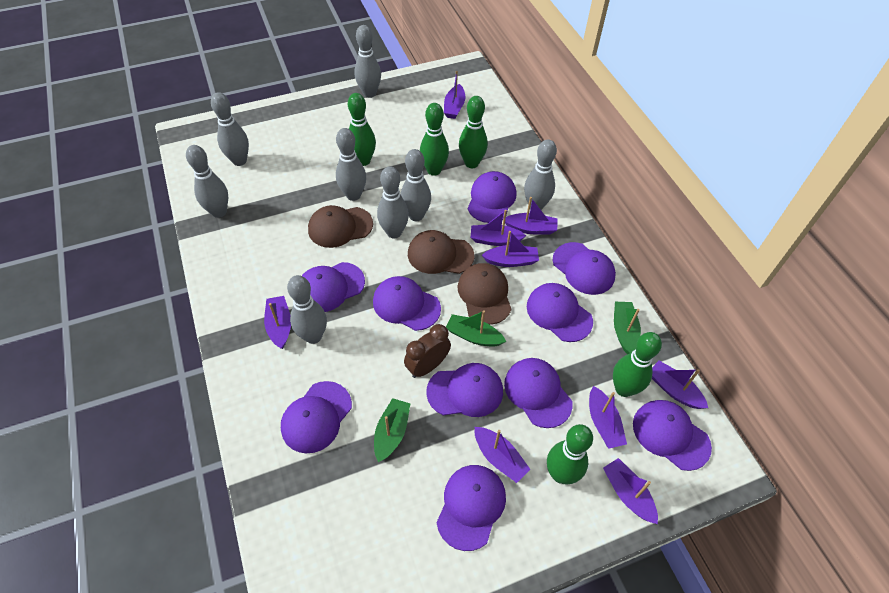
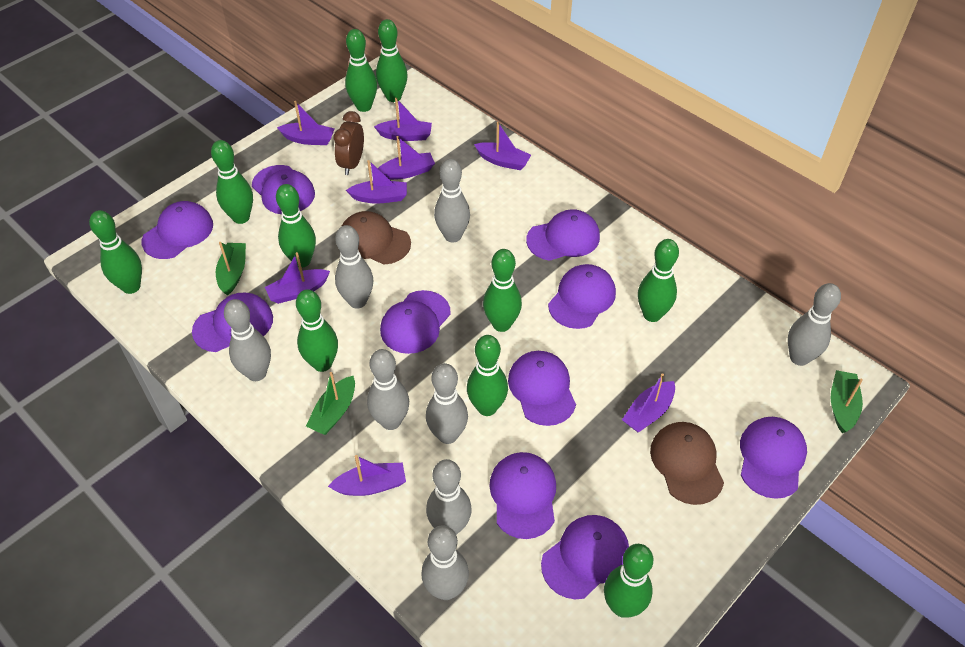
brown cap: 3 -> 2
green bowling pin: 5 -> 10
purple boat: 9 -> 8

